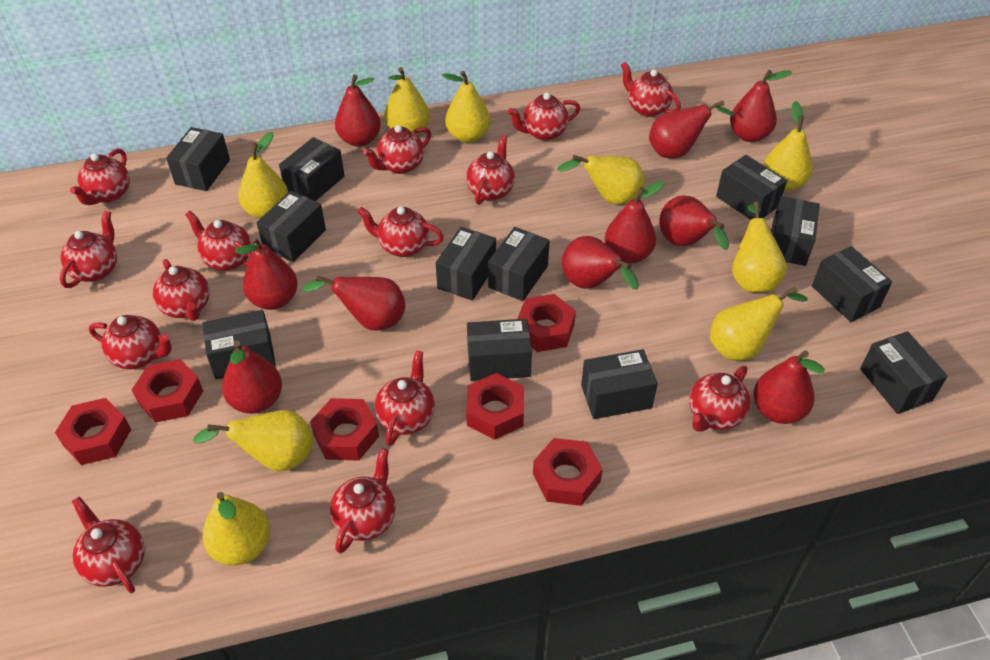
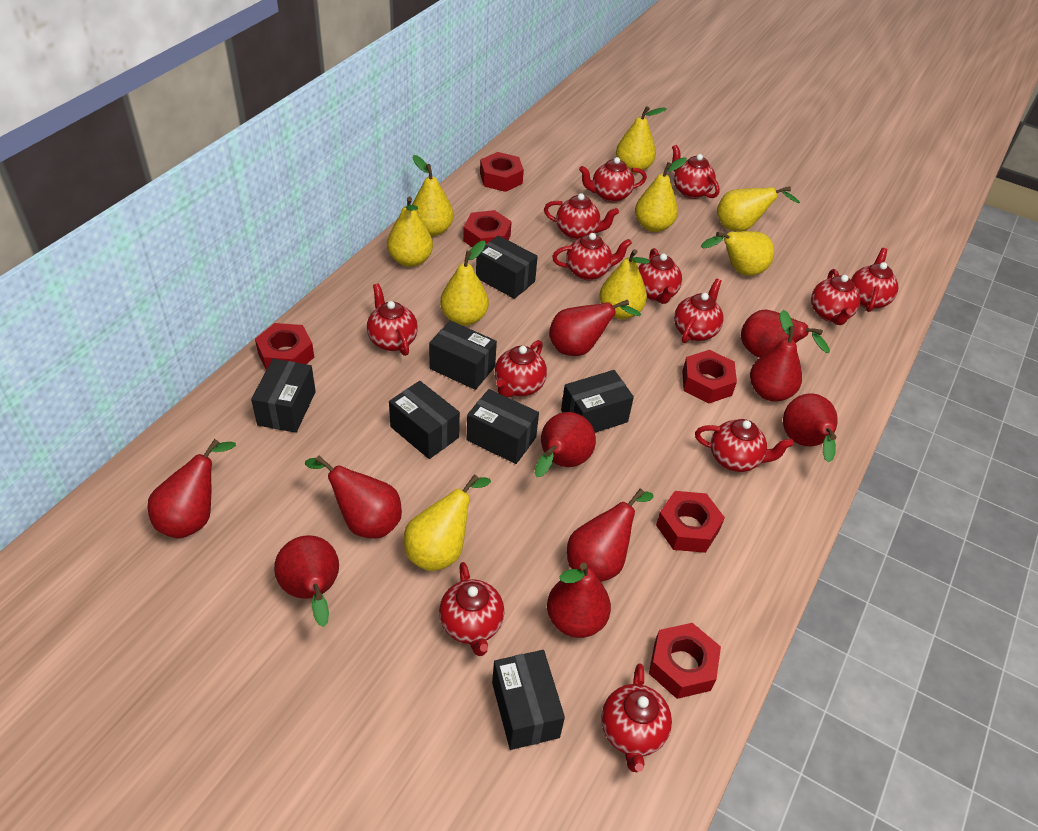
black box: 12 -> 7
red teapot: 14 -> 13

